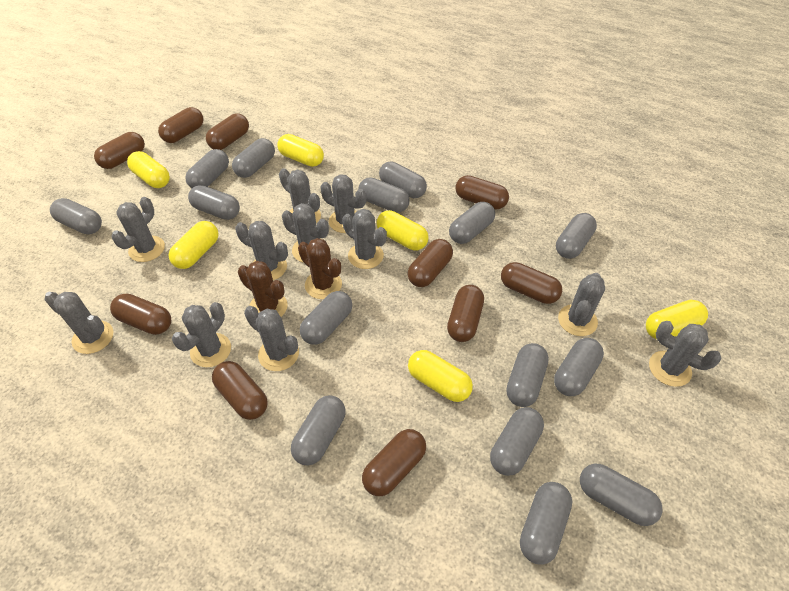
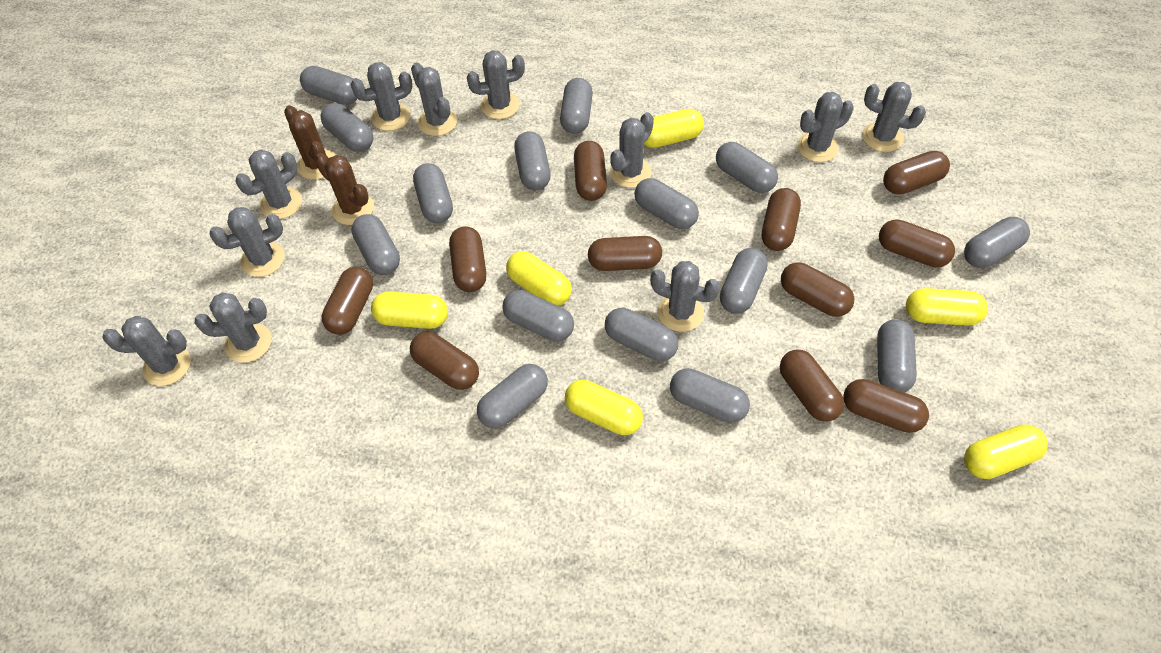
brown capsule: 10 -> 11

